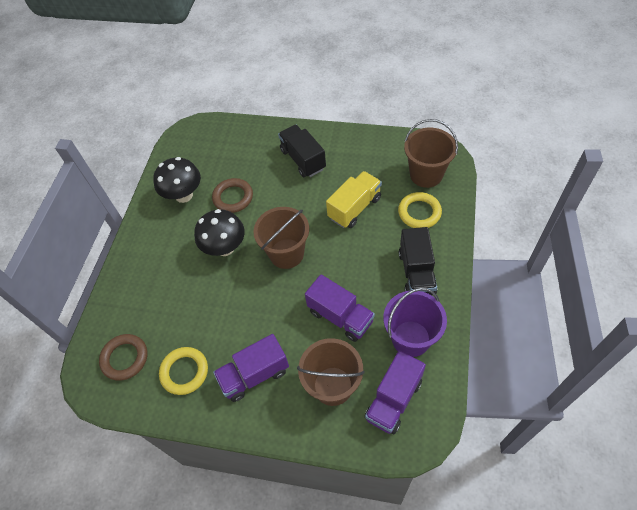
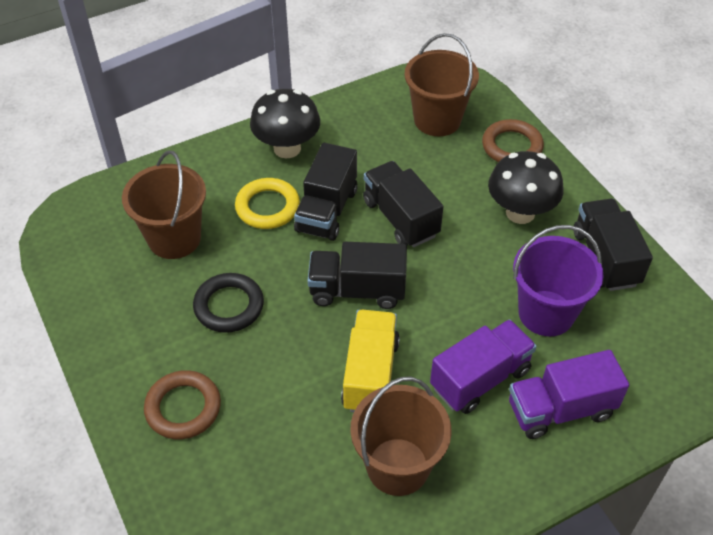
black ring: 0 -> 1
black truck: 2 -> 4
purple truck: 3 -> 2
yellow ring: 2 -> 1

